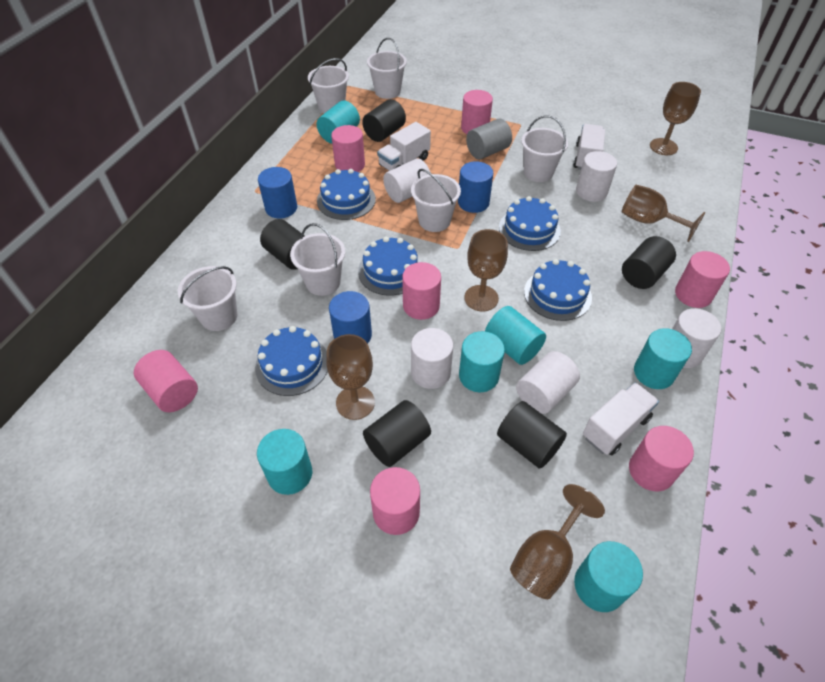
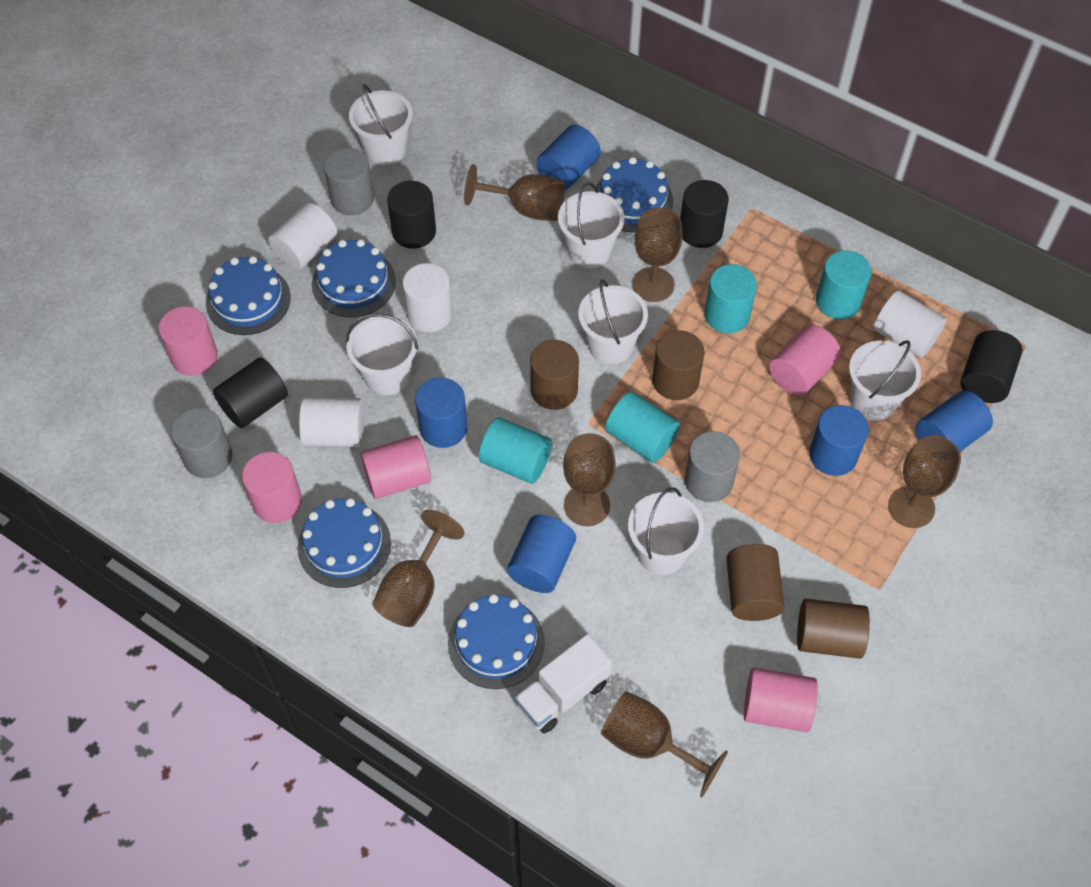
black cylinder: 5 -> 4
blue cylinder: 3 -> 5
brown cylinder: 0 -> 4
brown goblet: 5 -> 6
grey cylinder: 1 -> 3
pink cylinder: 7 -> 5
turquoise cylinder: 6 -> 4
white cylinder: 5 -> 4
white truck: 3 -> 1

